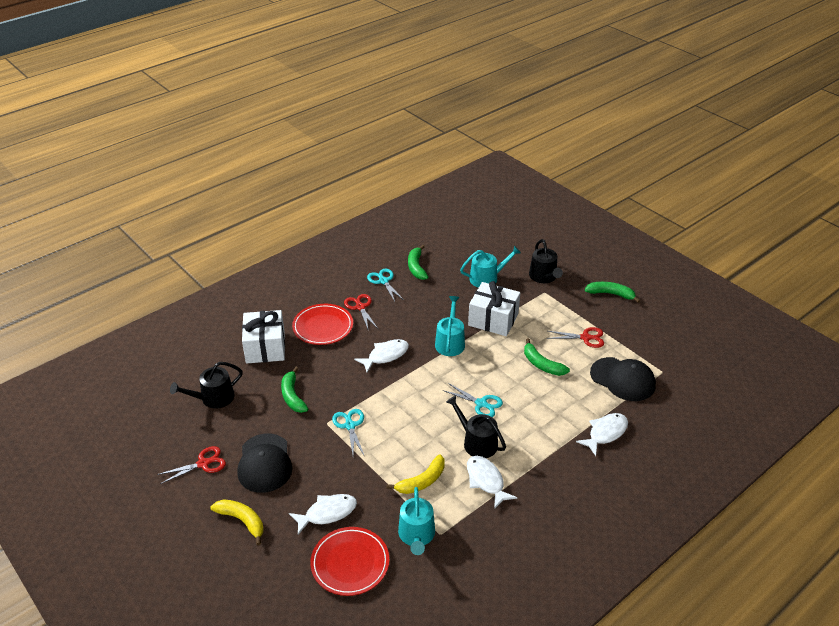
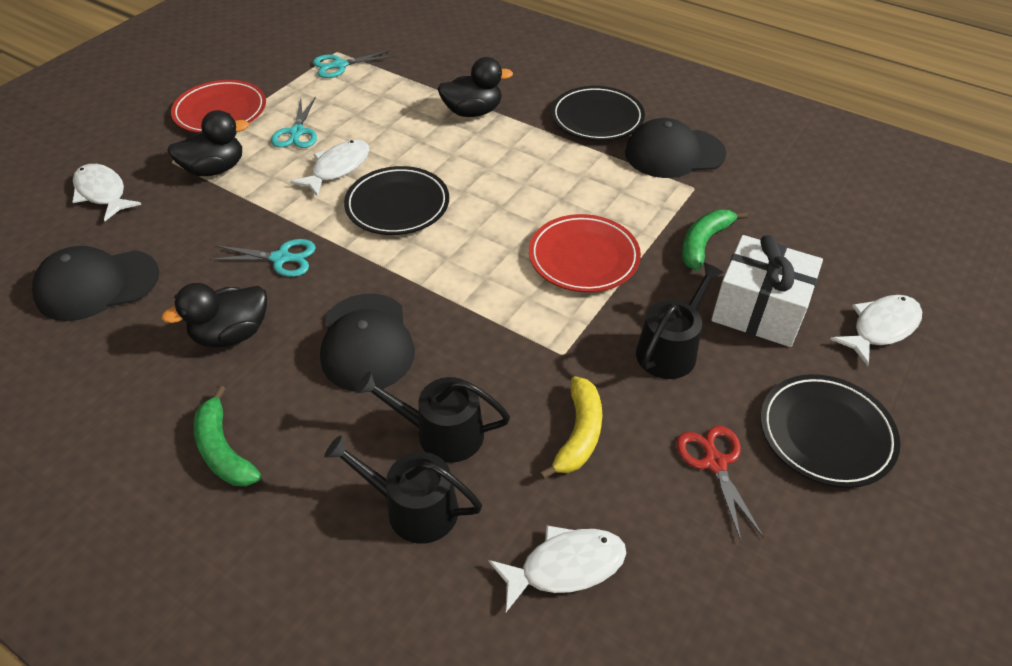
black cap: 2 -> 3
black duck: 0 -> 3
black plate: 0 -> 3
green banana: 4 -> 2
red scissors: 3 -> 1
turquoise watering can: 3 -> 0
white gift: 2 -> 1
yellow banana: 2 -> 1

